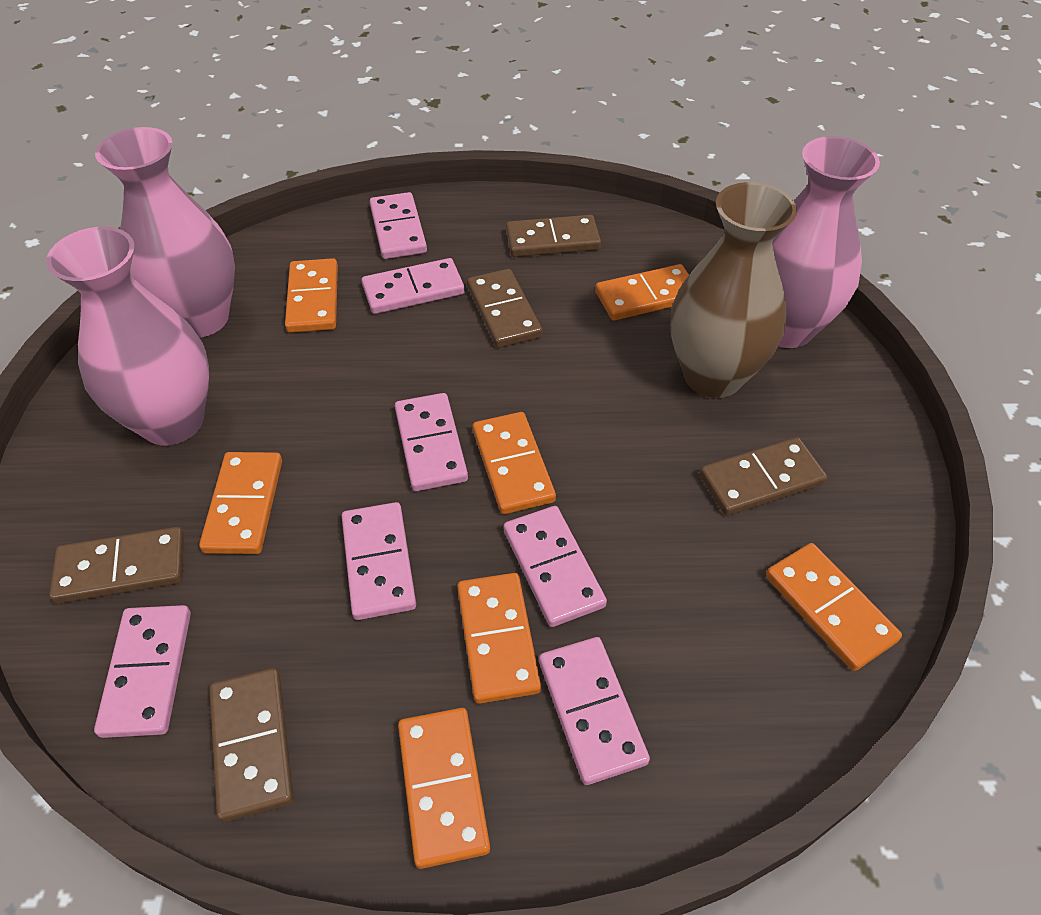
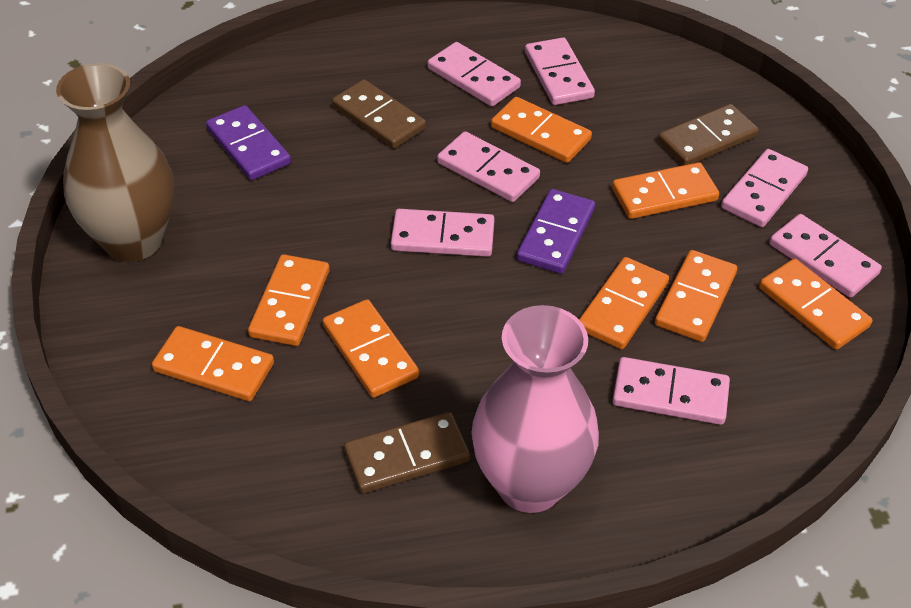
brown domino: 5 -> 3
orange domino: 7 -> 8
pink vase: 3 -> 1
purple domino: 0 -> 2

